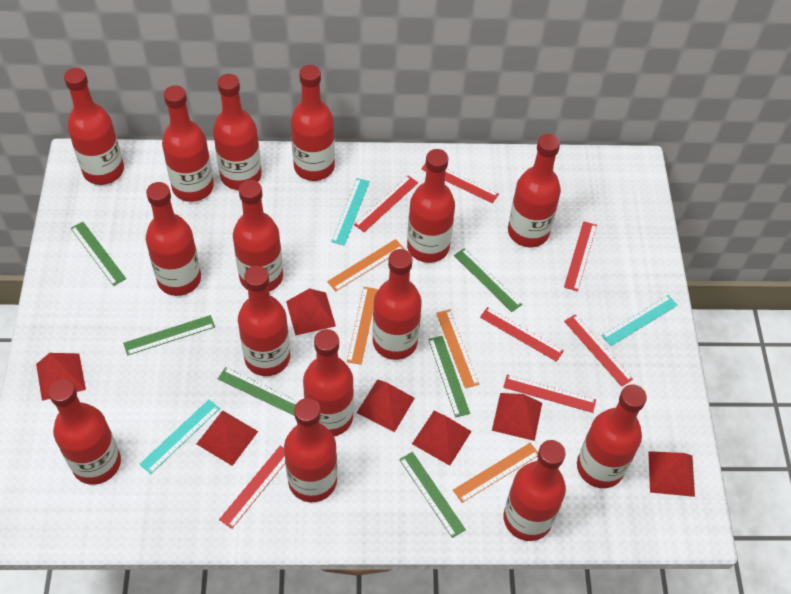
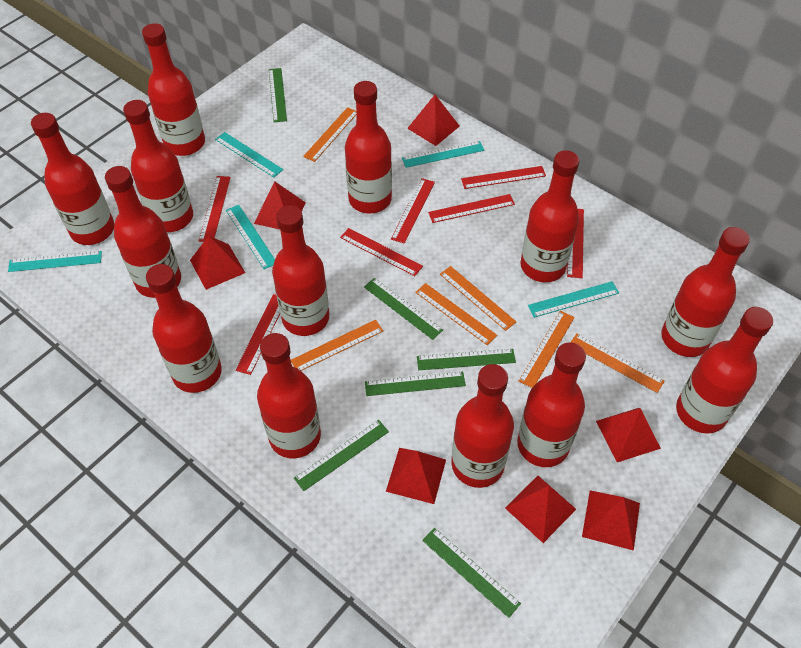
orange ruler: 4 -> 6
red bottle: 15 -> 13
turquoise ruler: 3 -> 5

